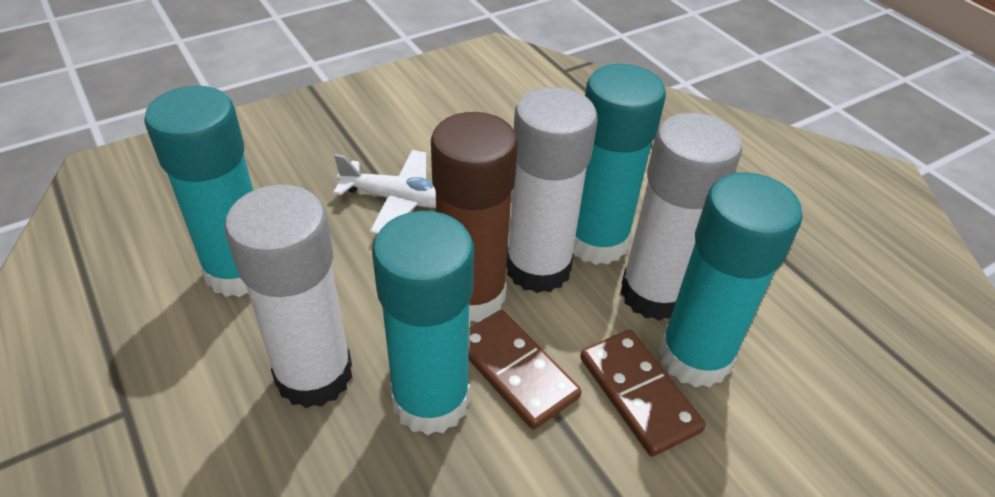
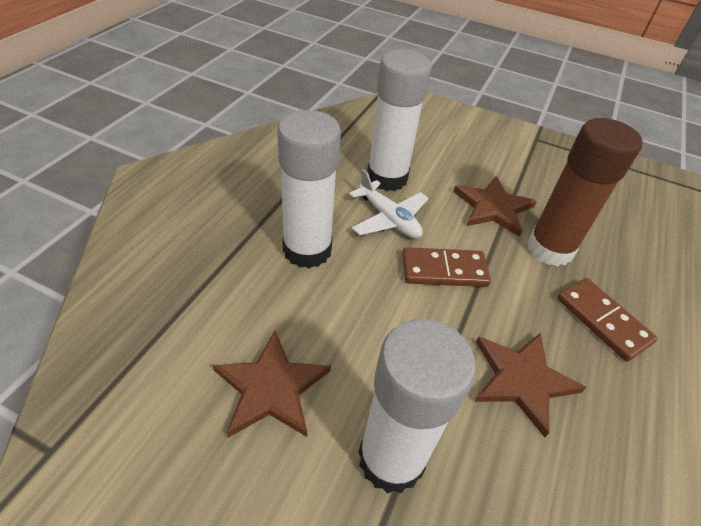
brown star: 0 -> 3
turquoise glue stick: 4 -> 0

